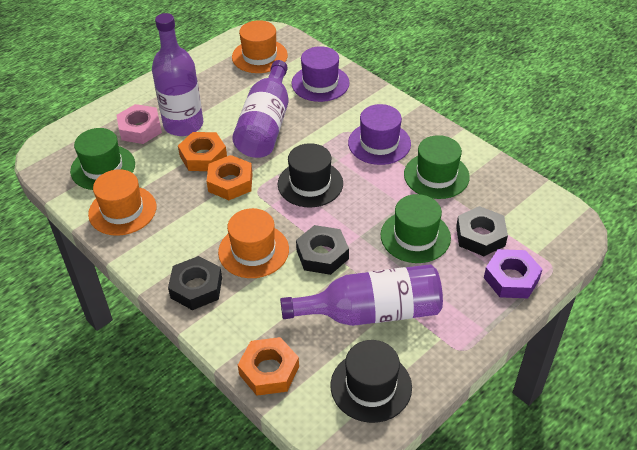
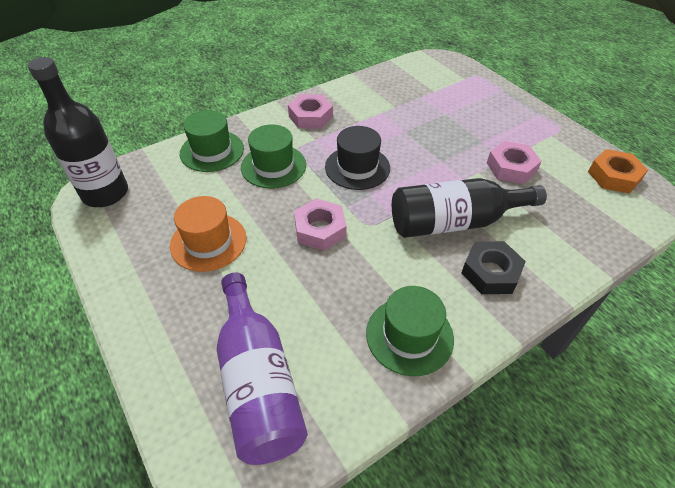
black bottle: 0 -> 2
black hat: 2 -> 1
black nut: 3 -> 1
orange hat: 3 -> 1
orange nut: 3 -> 1
pink nut: 1 -> 3
purple bottle: 3 -> 1
purple hat: 2 -> 0
purple nut: 1 -> 0

